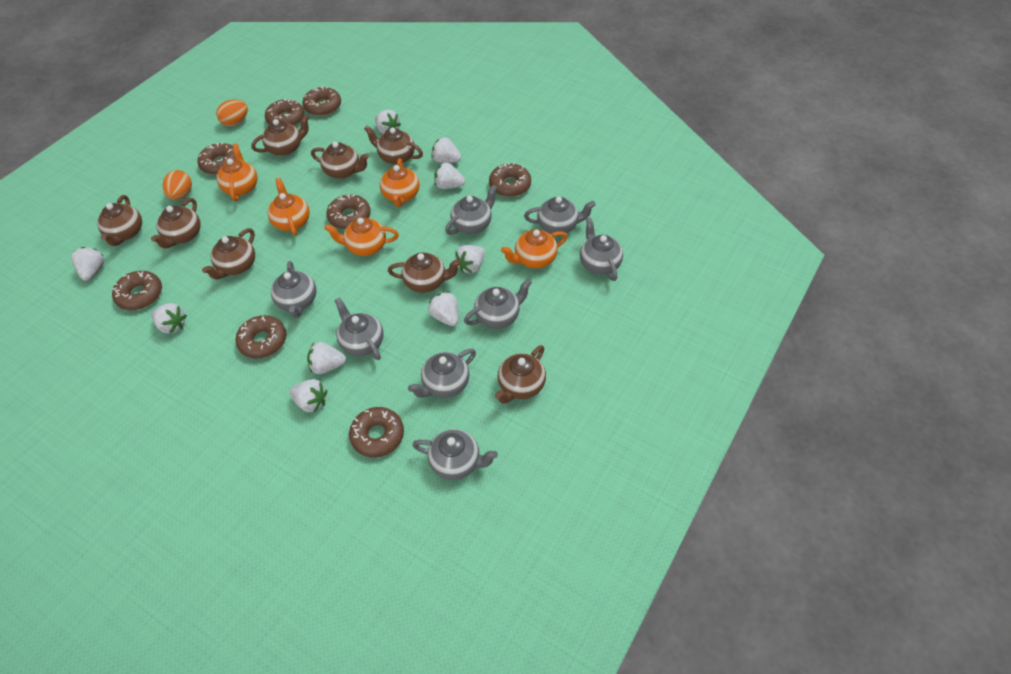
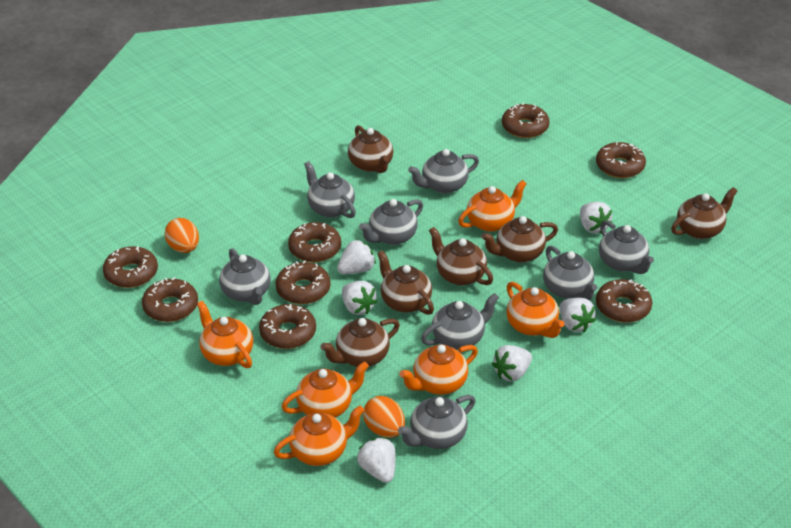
brown teapot: 8 -> 6
orange teapot: 5 -> 6
white strawberry: 9 -> 6

